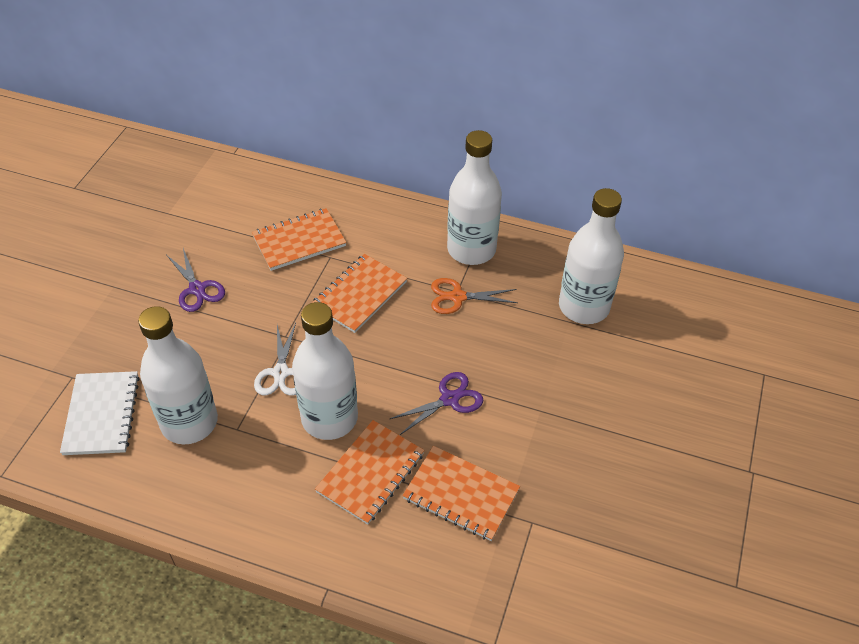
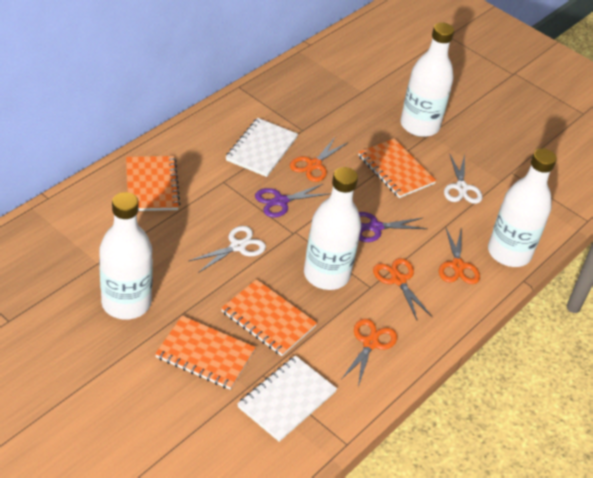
orange scissors: 1 -> 4
white notebook: 1 -> 2
white scissors: 1 -> 2

